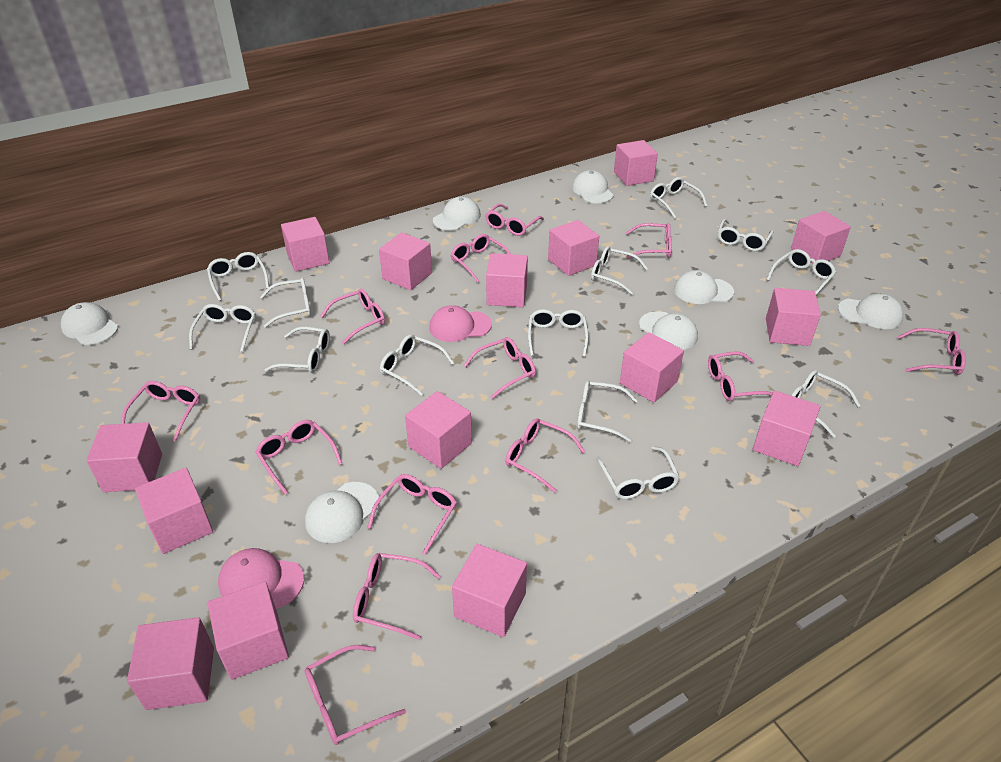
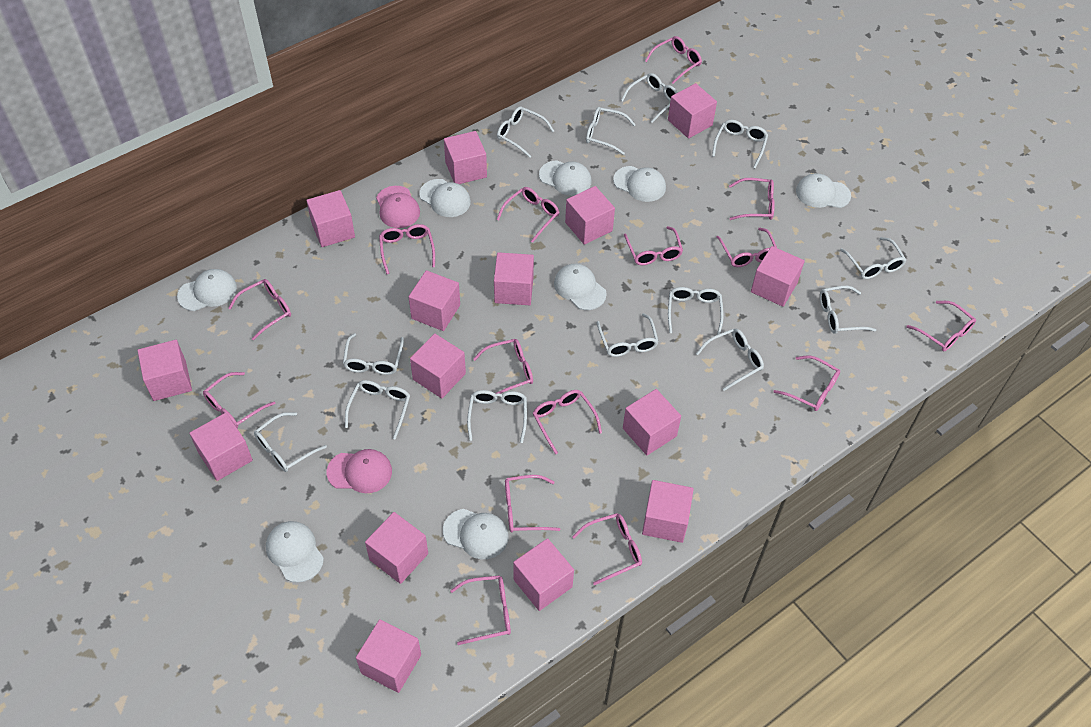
pink glasses: 13 -> 15
white cap: 7 -> 8

